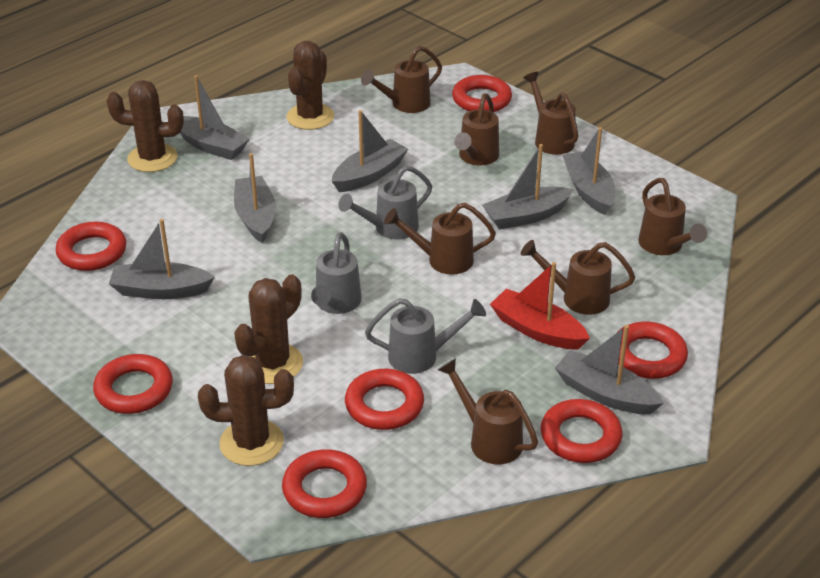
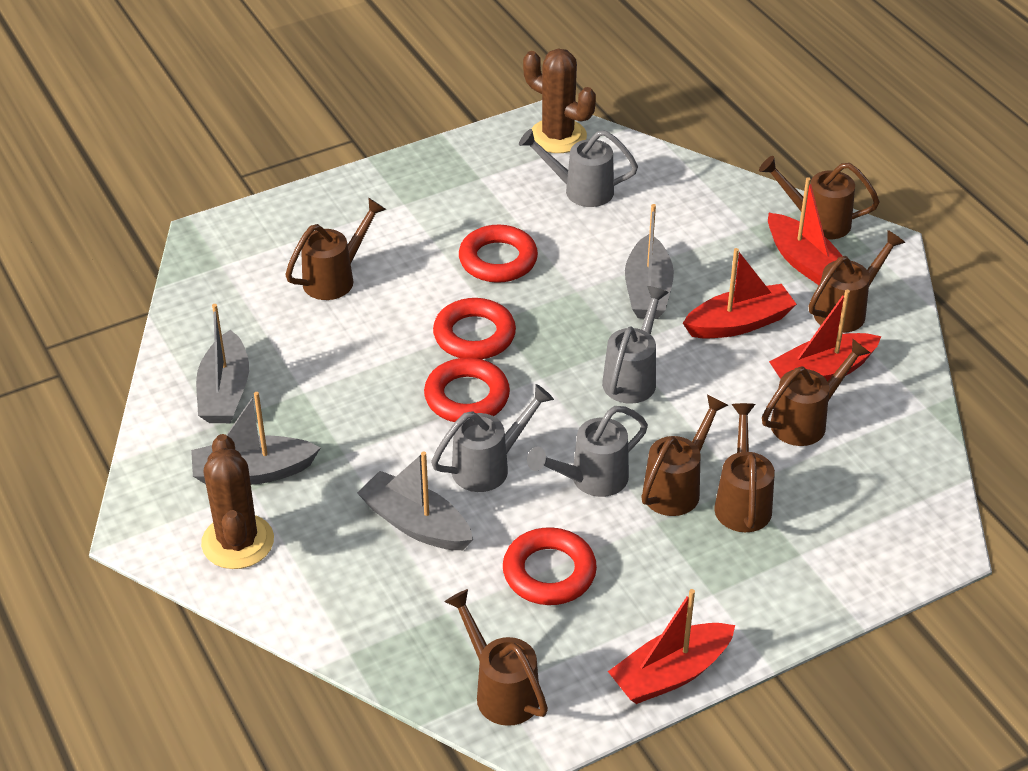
brown cactus: 4 -> 2
grey boat: 7 -> 4
grey watering can: 3 -> 4
red boat: 1 -> 4
red ring: 7 -> 4

